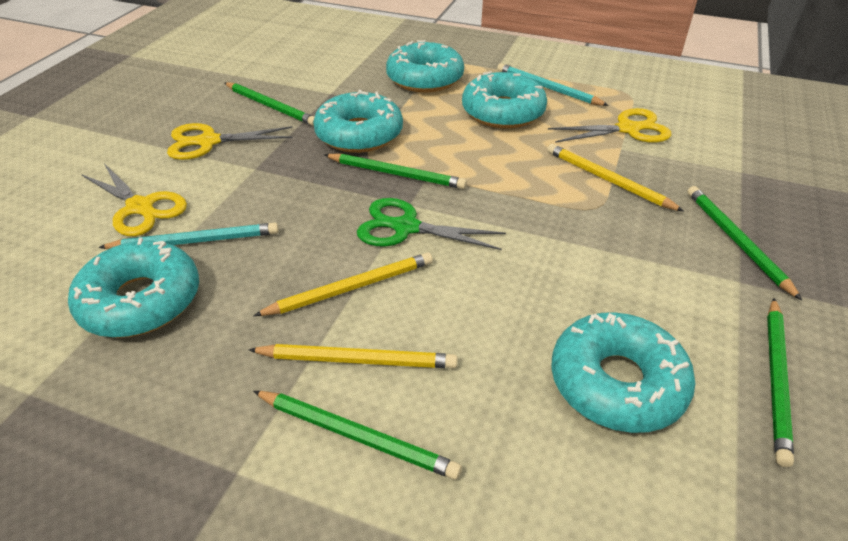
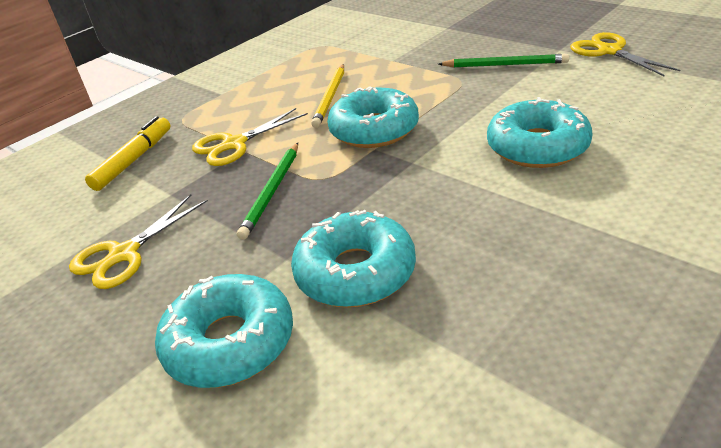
green pencil: 5 -> 2
green scissors: 1 -> 0
turquoise donut: 5 -> 4
turquoise pencil: 2 -> 0
yellow marker: 0 -> 1
yellow pencil: 3 -> 1

